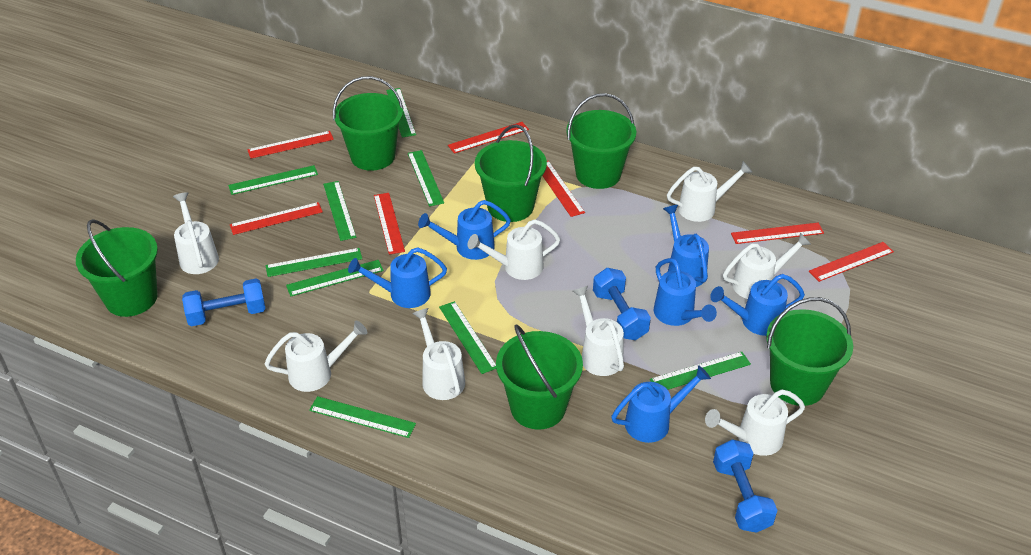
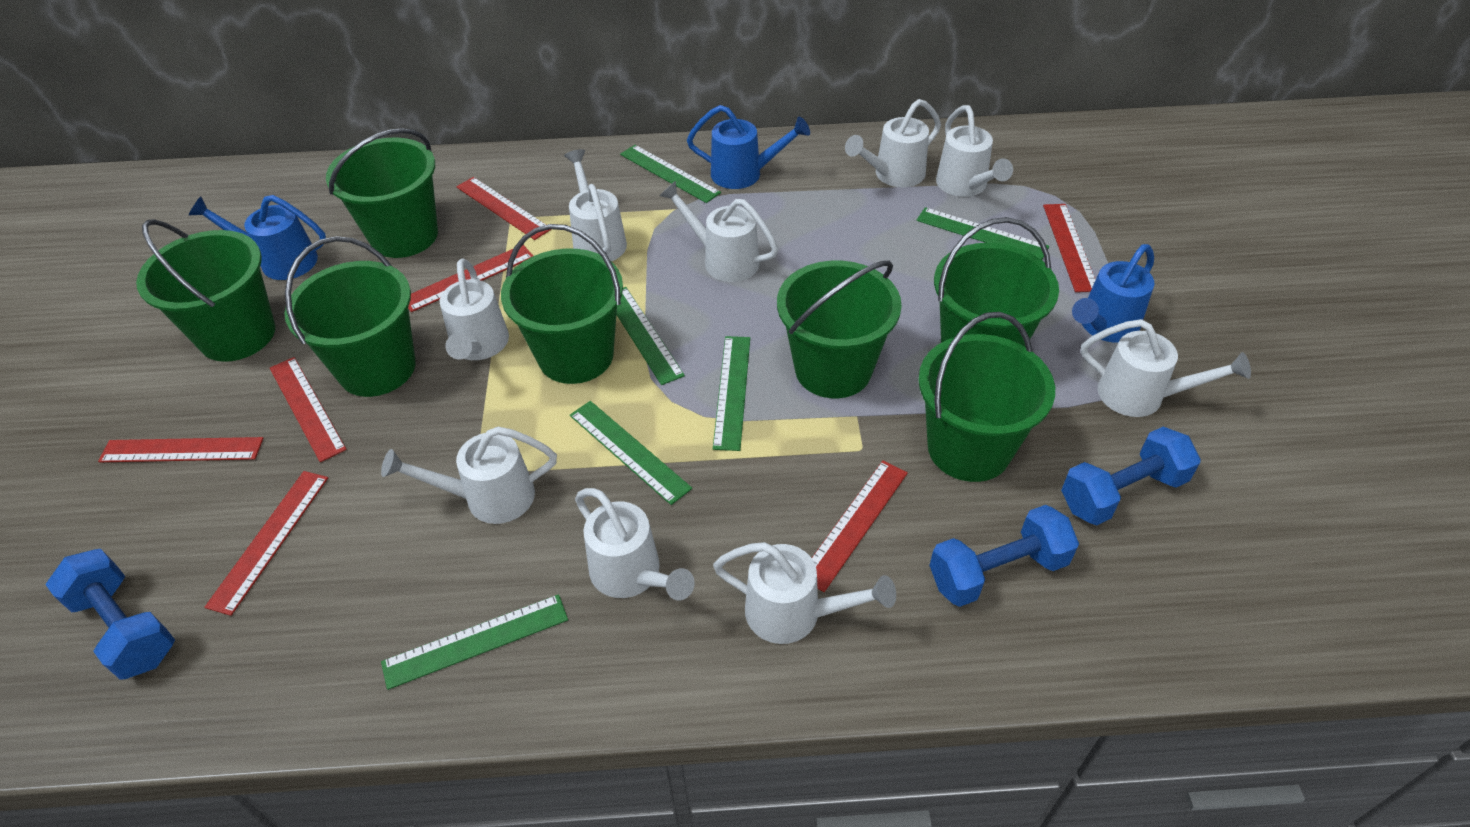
blue watering can: 6 -> 3
green bucket: 6 -> 7
green ruler: 9 -> 6
white watering can: 8 -> 9

